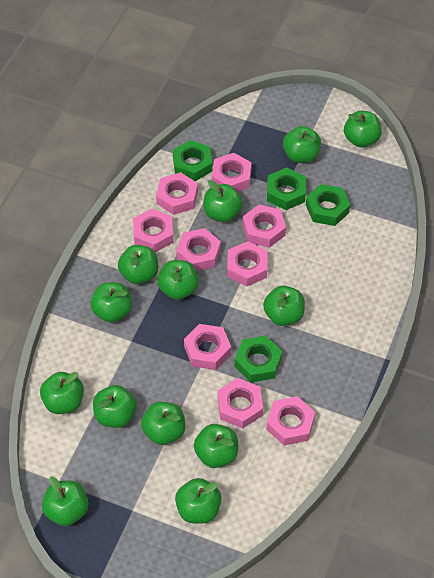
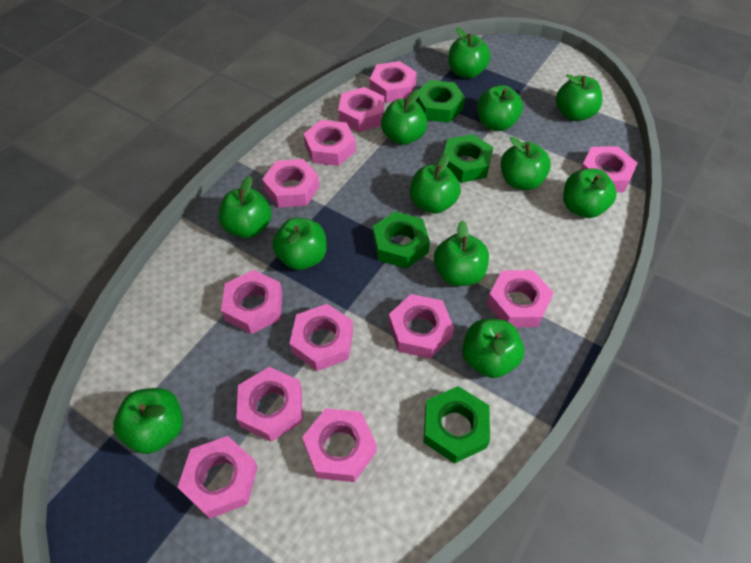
green apple: 13 -> 12
pink nut: 9 -> 12

